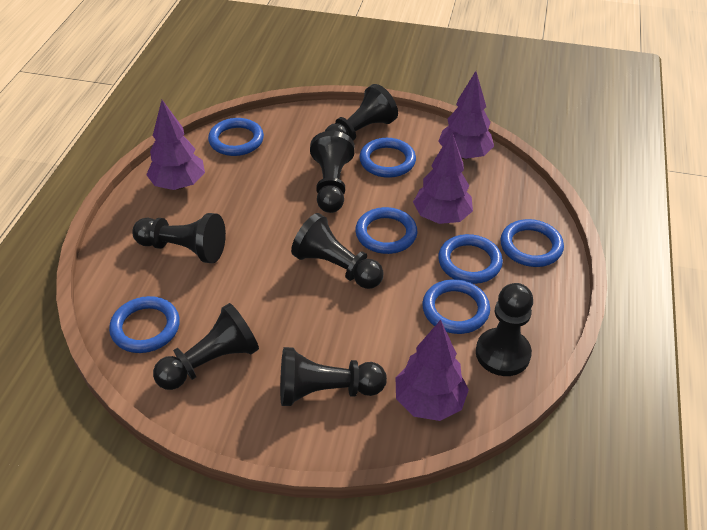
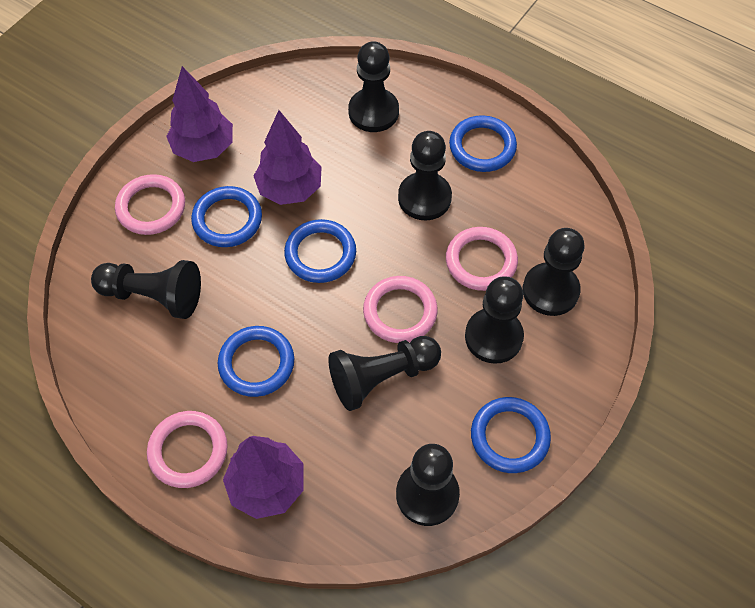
blue ring: 7 -> 5
pink ring: 0 -> 4
purple tree: 4 -> 3

